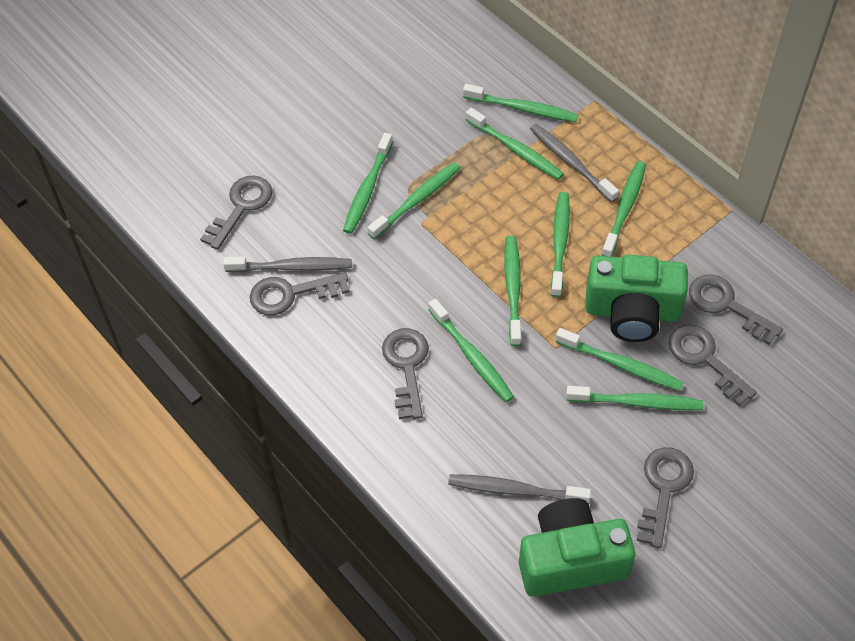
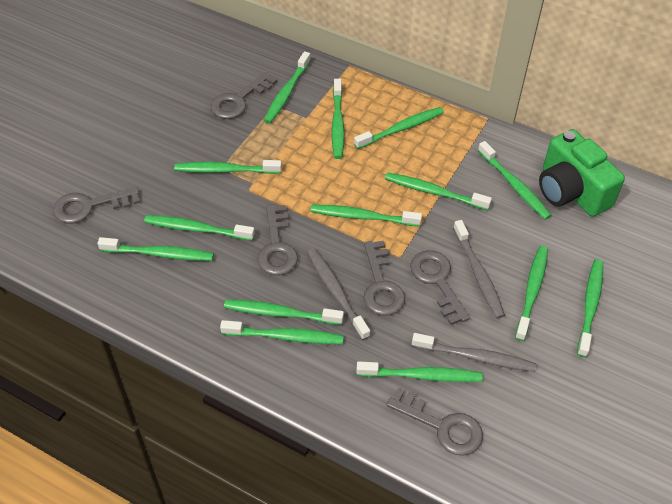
green camera: 2 -> 1
green toothbrush: 10 -> 14

